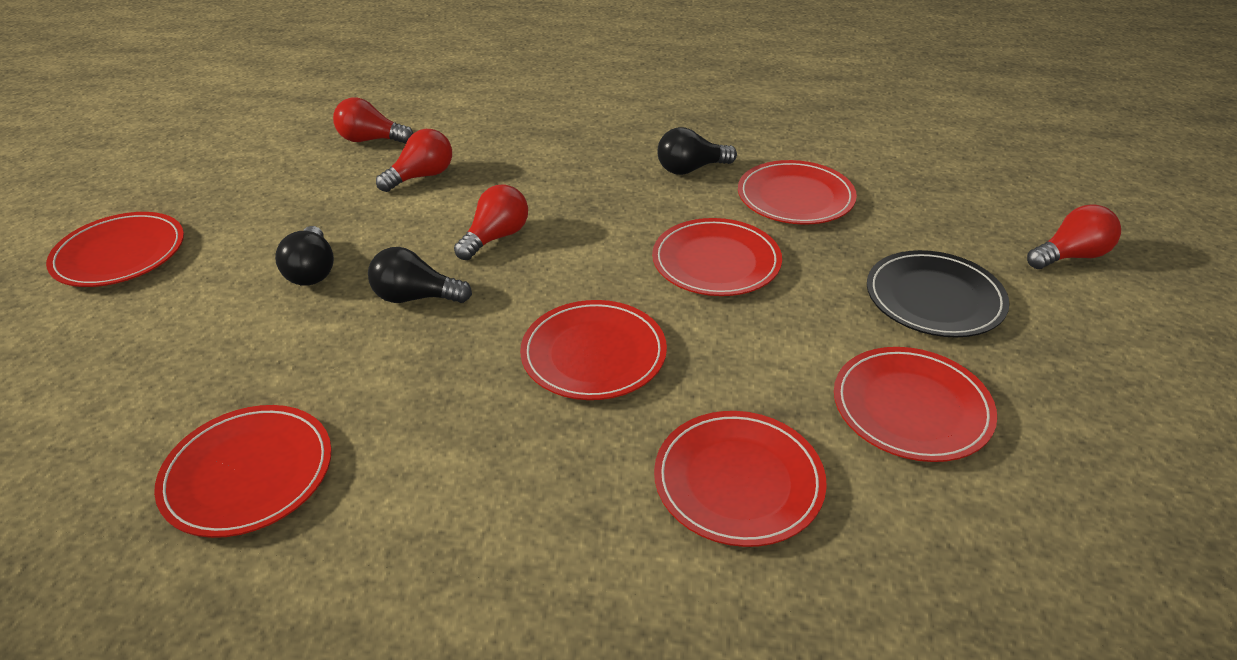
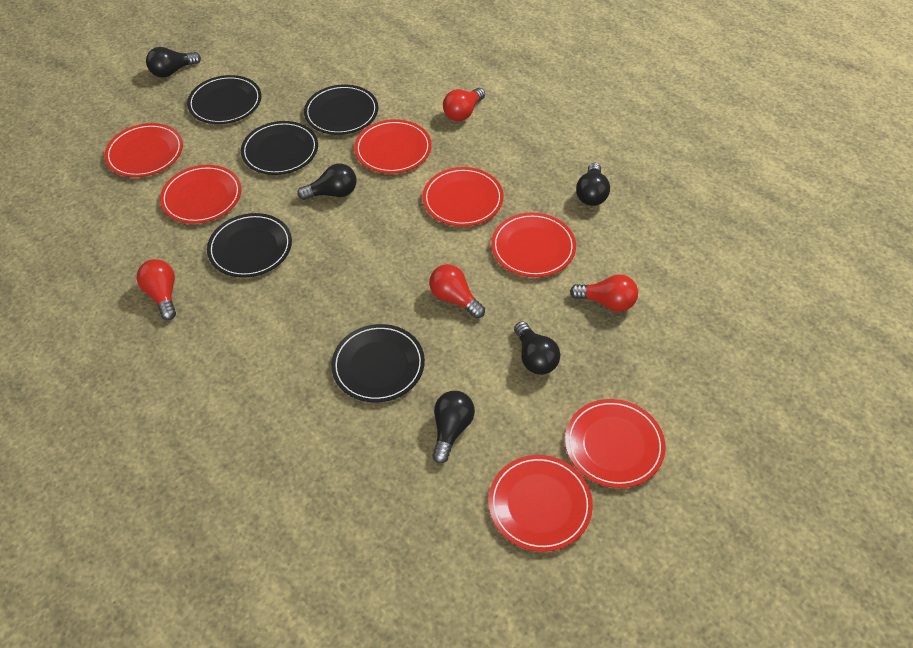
black light bulb: 3 -> 5
black plate: 1 -> 5

